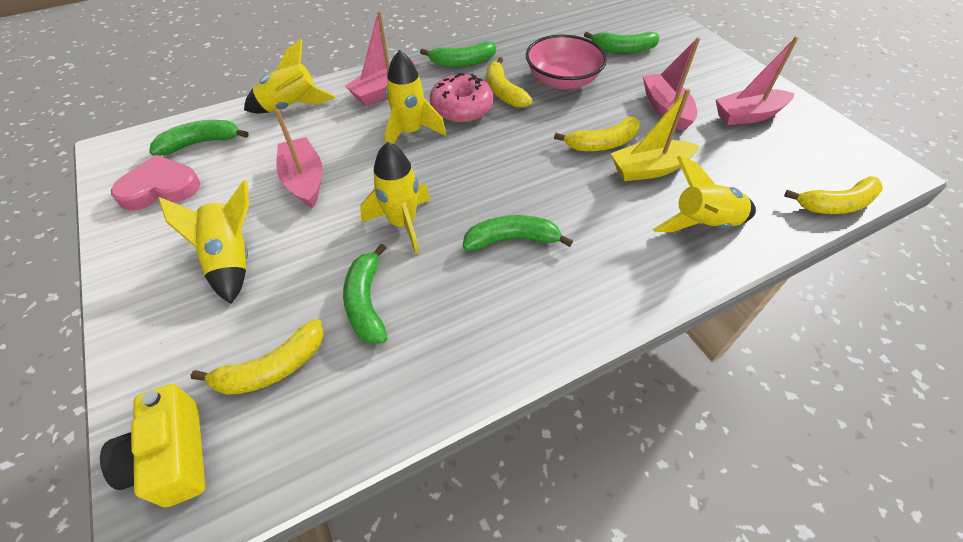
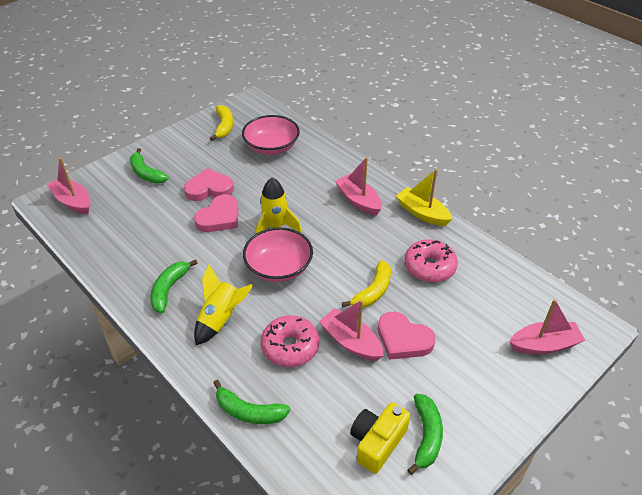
green banana: 5 -> 4
pink bowl: 1 -> 2
pink donut: 1 -> 2
pink heart: 1 -> 3
yellow banana: 4 -> 2
yellow rocket: 5 -> 2

